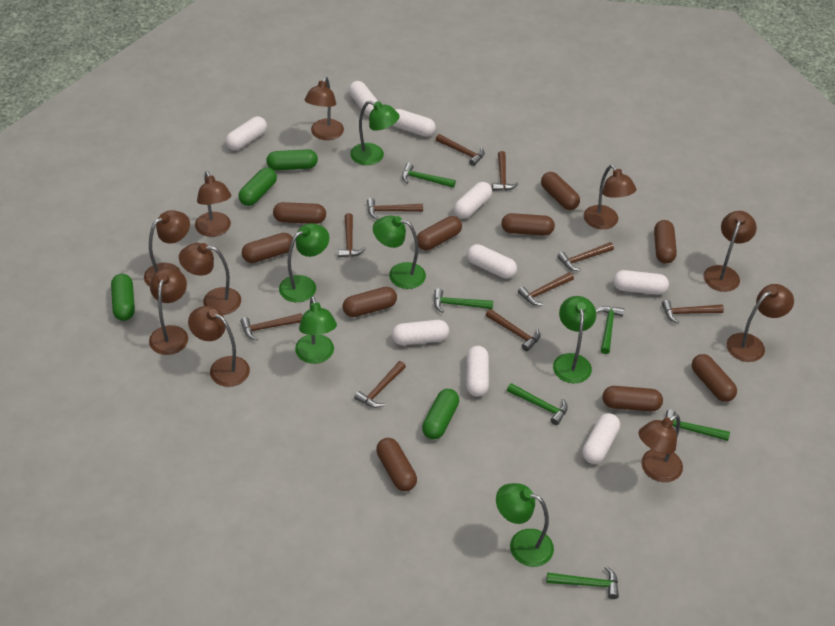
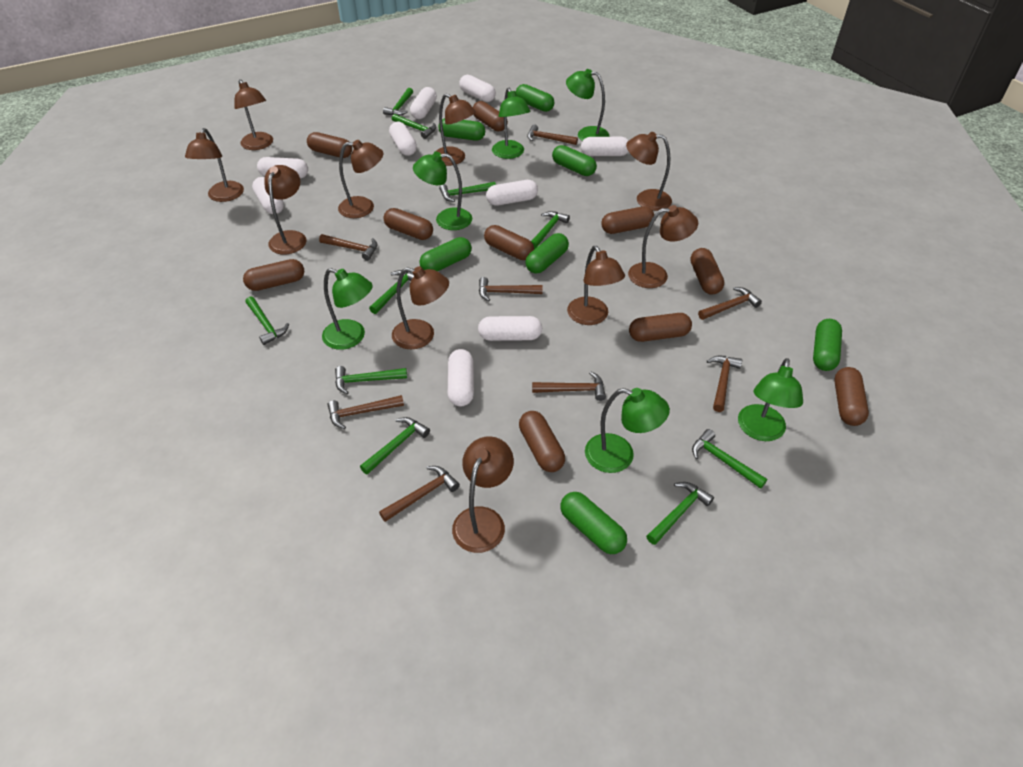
brown hammer: 10 -> 8
green capsule: 4 -> 7
green hammer: 6 -> 10

